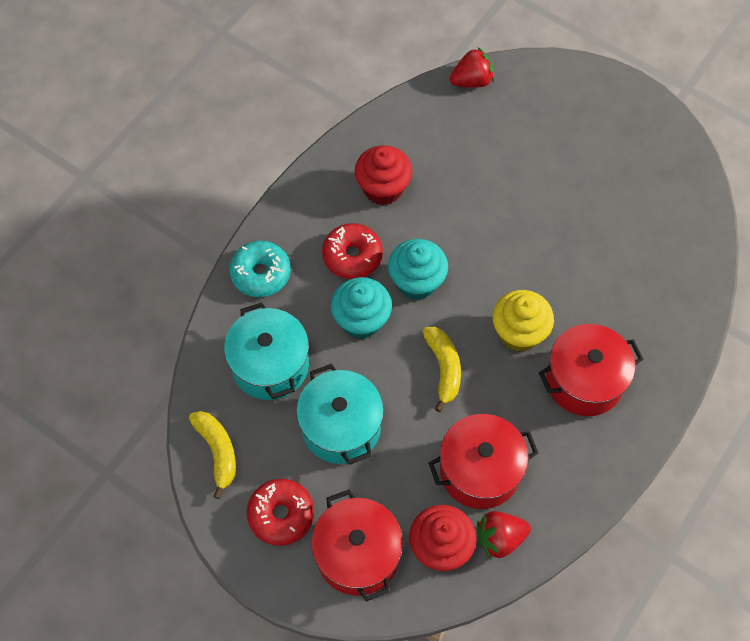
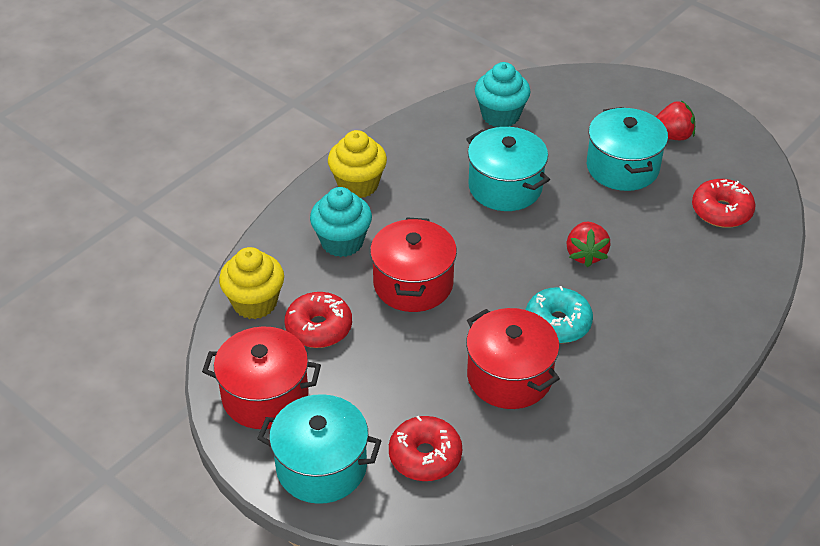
red cupcake: 2 -> 0
red donut: 2 -> 3
turquoise pot: 2 -> 3
yellow banana: 2 -> 0
yellow cupcake: 1 -> 2

